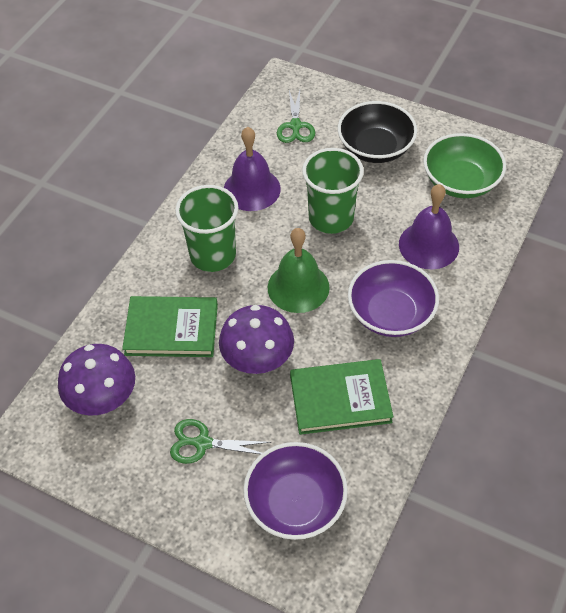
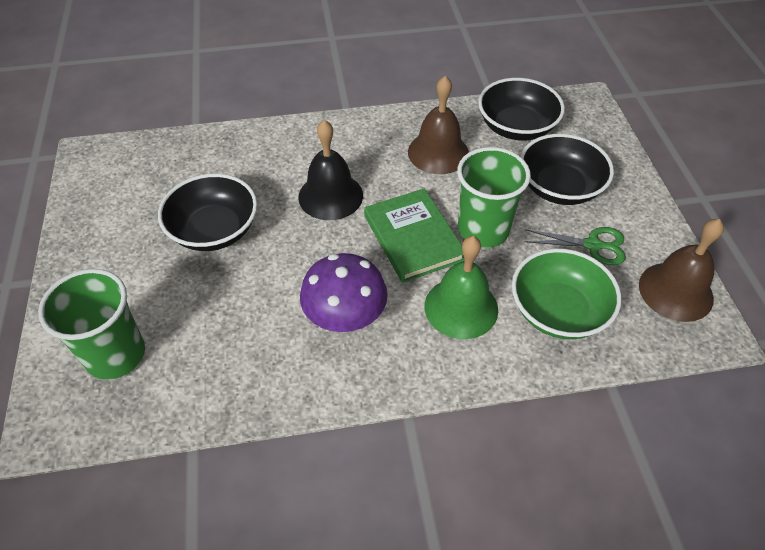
black bell: 0 -> 1
black bowl: 1 -> 3
brown bell: 0 -> 2
green book: 2 -> 1
green scissors: 2 -> 1
purple bell: 2 -> 0
purple bowl: 2 -> 0
purple mushroom: 2 -> 1

